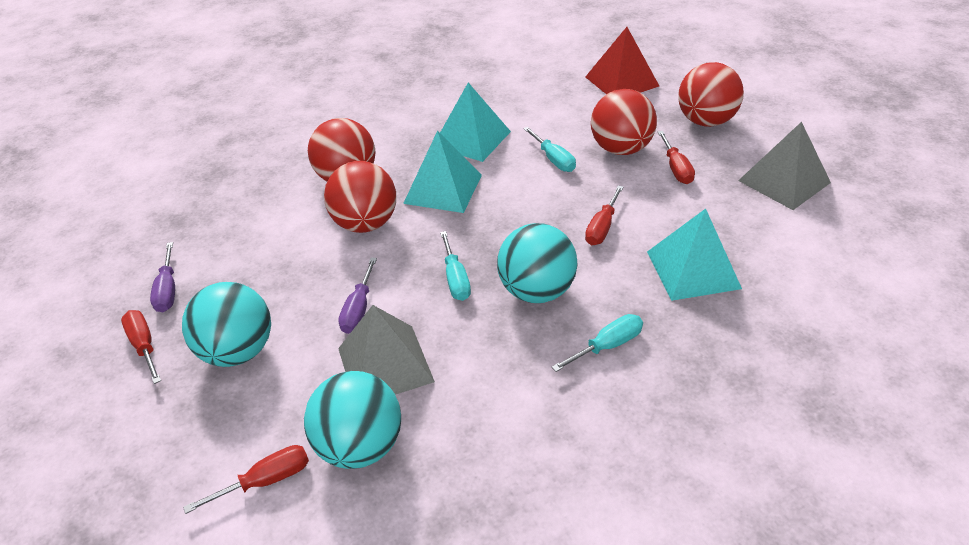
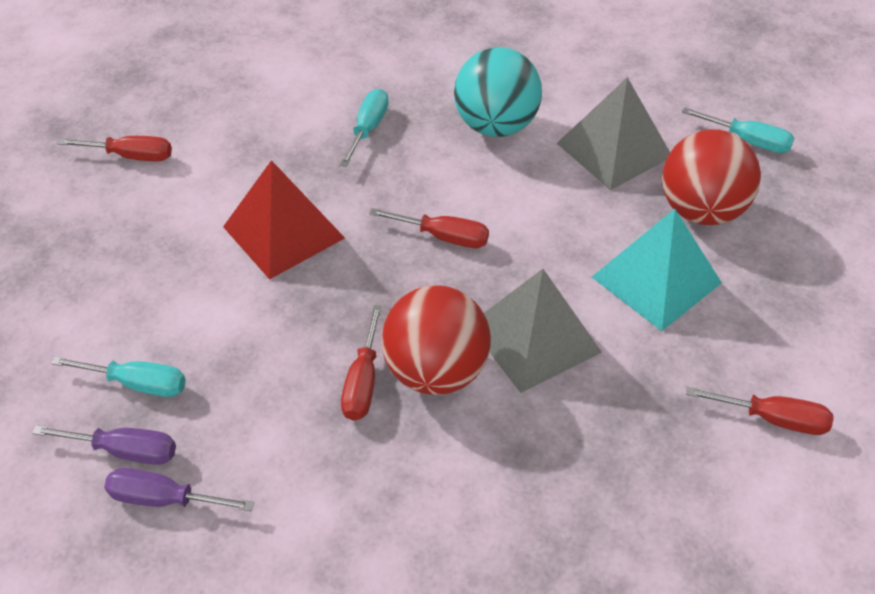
red ball: 4 -> 2
turquoise ball: 3 -> 1
turquoise pyramid: 3 -> 1

